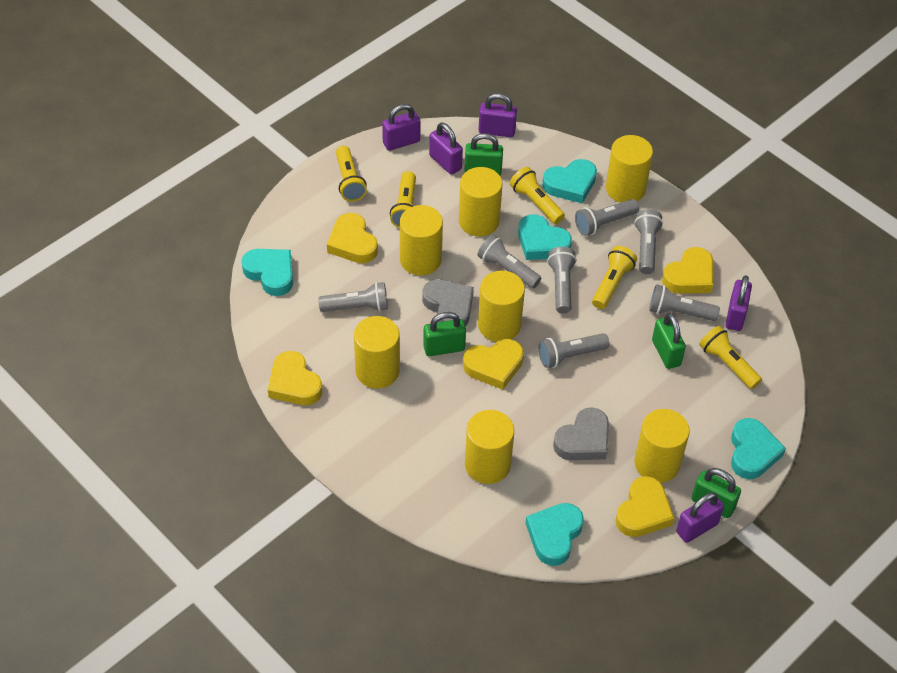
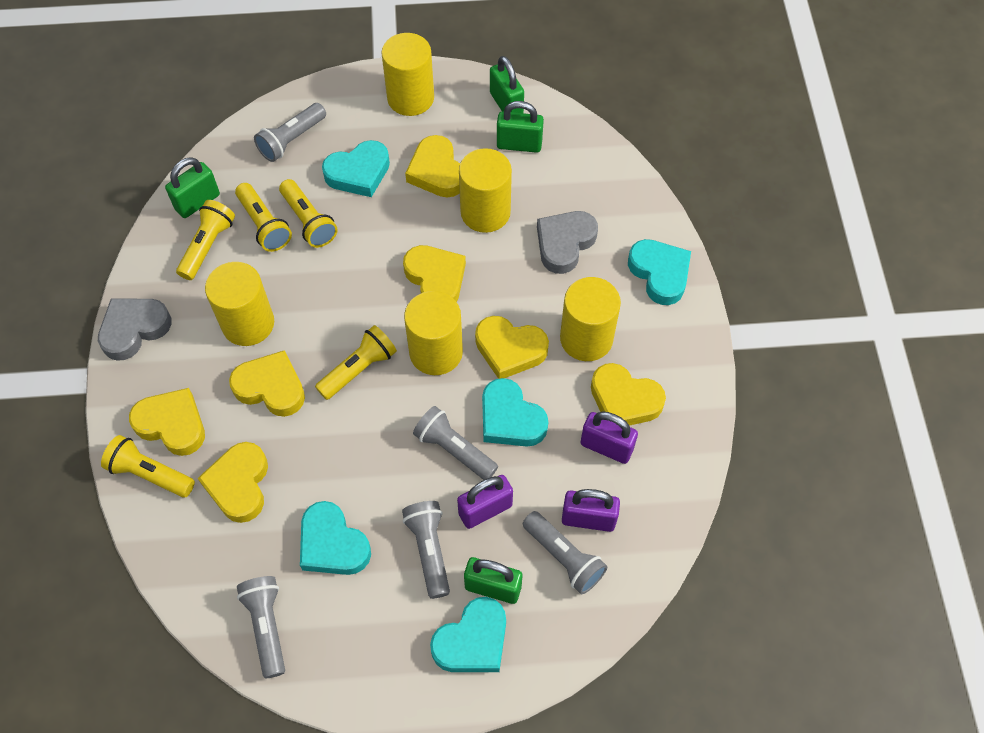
grey flashlight: 7 -> 5
purple padlock: 5 -> 3
yellow cylinder: 7 -> 5
yellow heart: 5 -> 7

